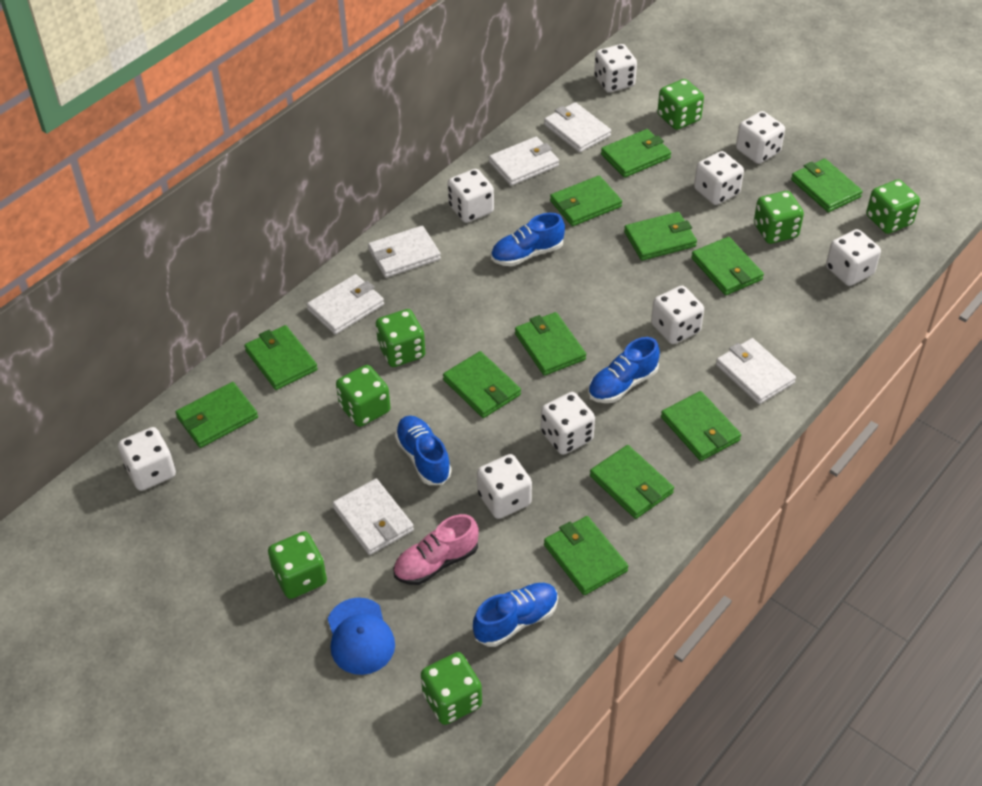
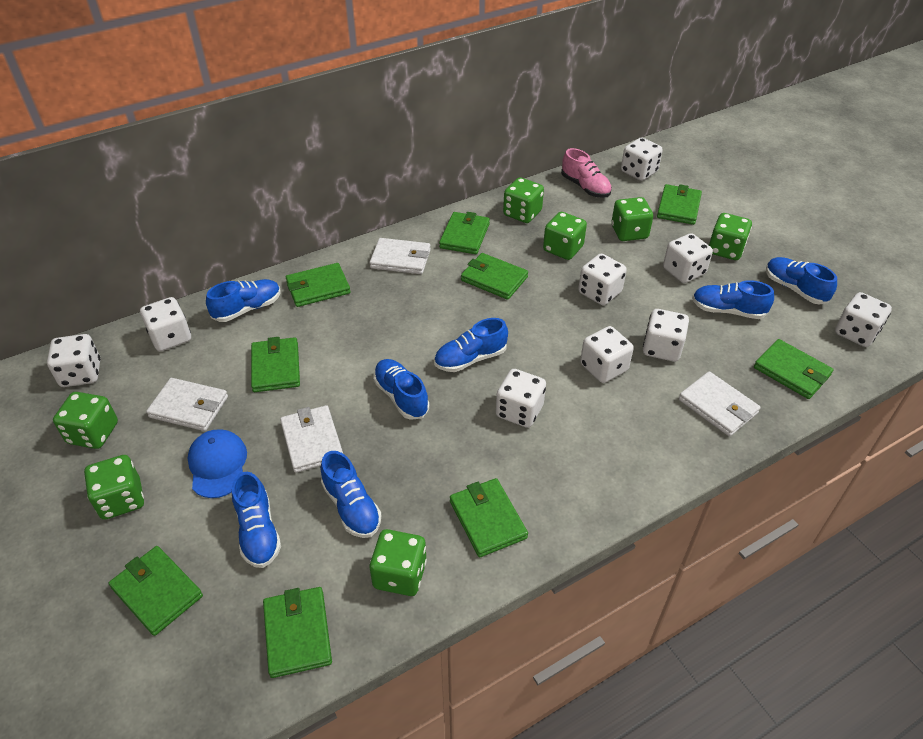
blue shoe: 4 -> 7
green wallet: 12 -> 9
white wallet: 6 -> 4

